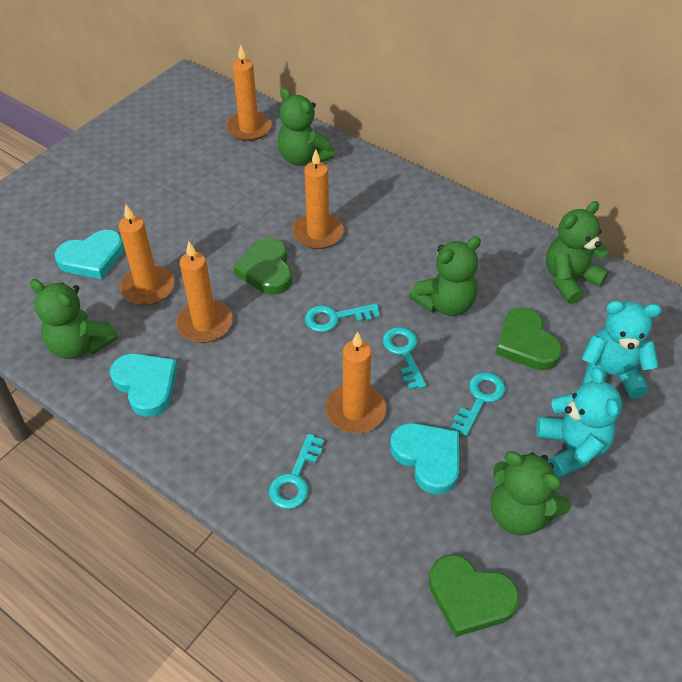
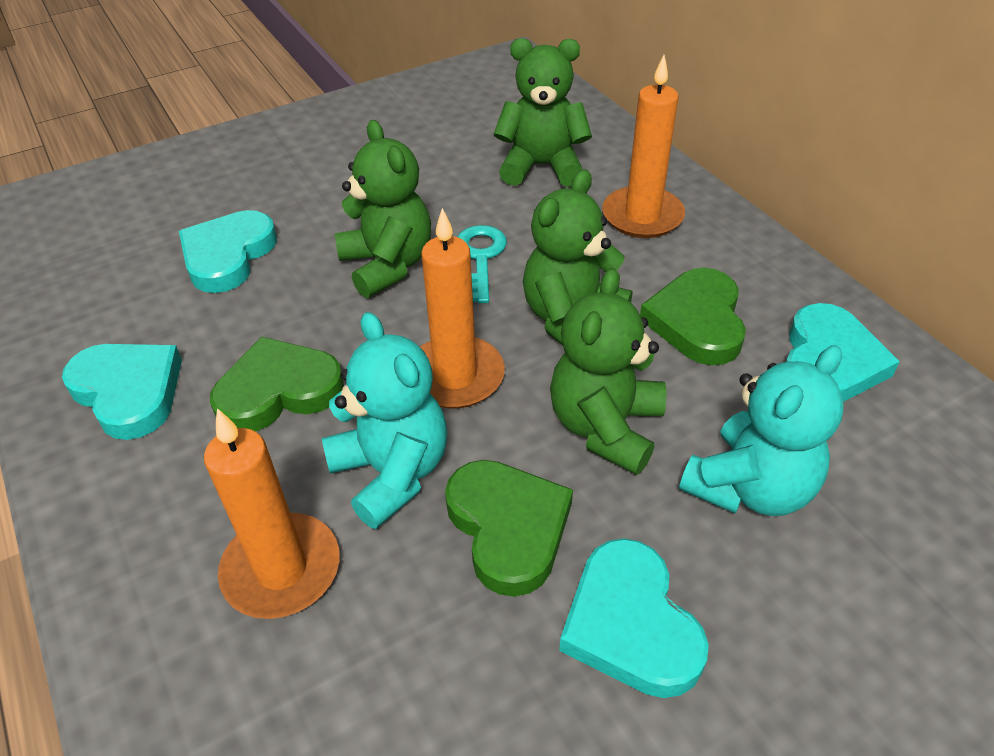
green teddy bear: 5 -> 4
orange candle: 5 -> 3
turquoise heart: 3 -> 4
turquoise key: 4 -> 1

